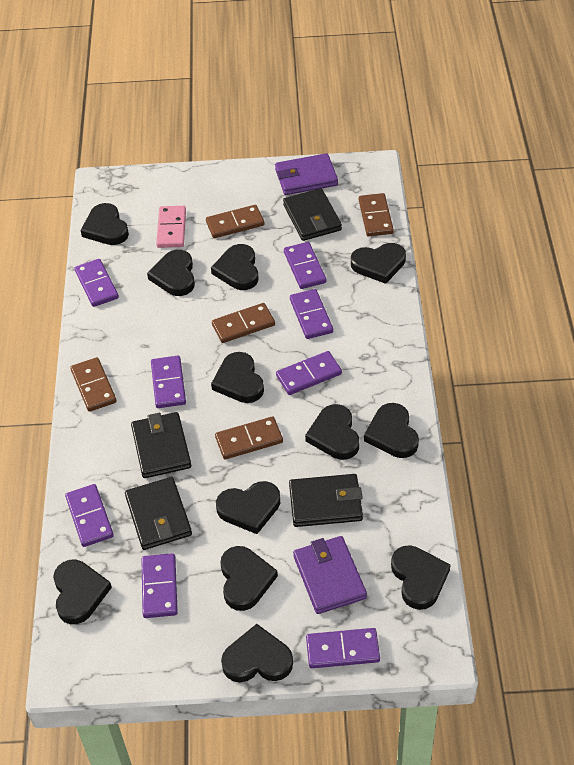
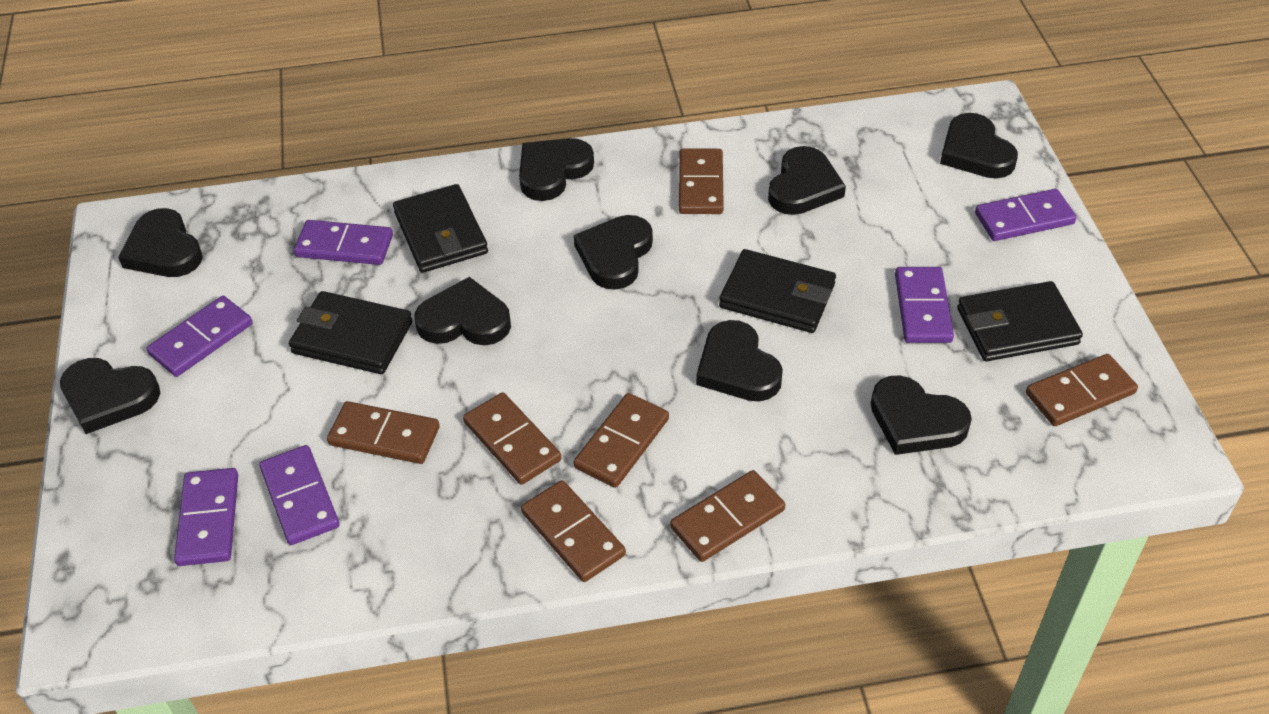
black heart: 12 -> 9
brown domino: 5 -> 7
pink domino: 1 -> 0
purple domino: 8 -> 6
purple wallet: 2 -> 0

